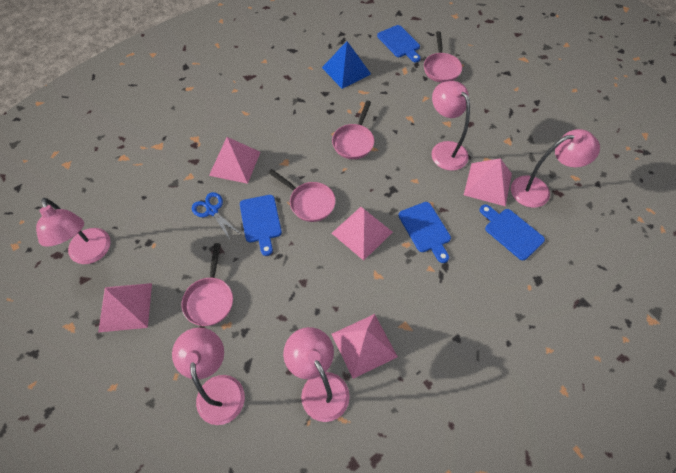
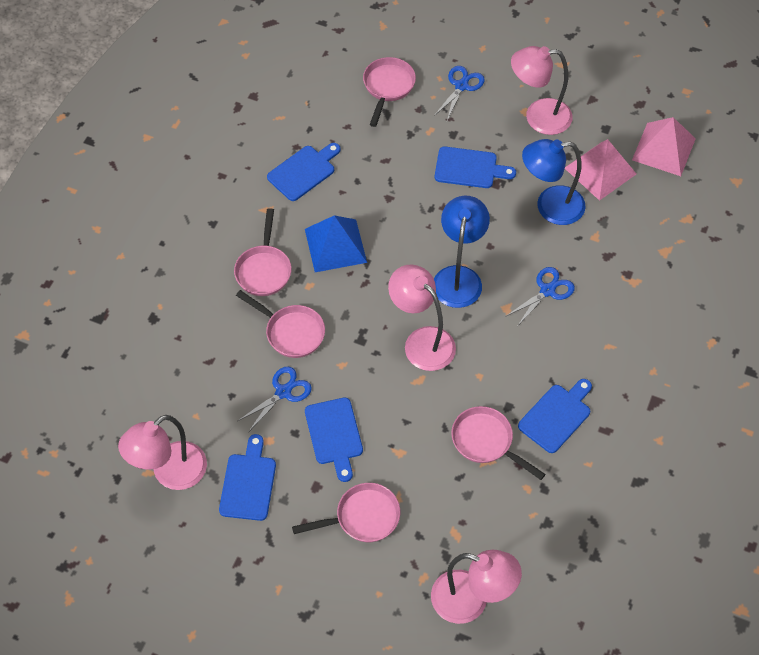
blue cutting board: 4 -> 5
blue lamp: 0 -> 2
blue scissors: 1 -> 3
pink lamp: 5 -> 4
pink pan: 4 -> 5
pink pyramid: 5 -> 2

